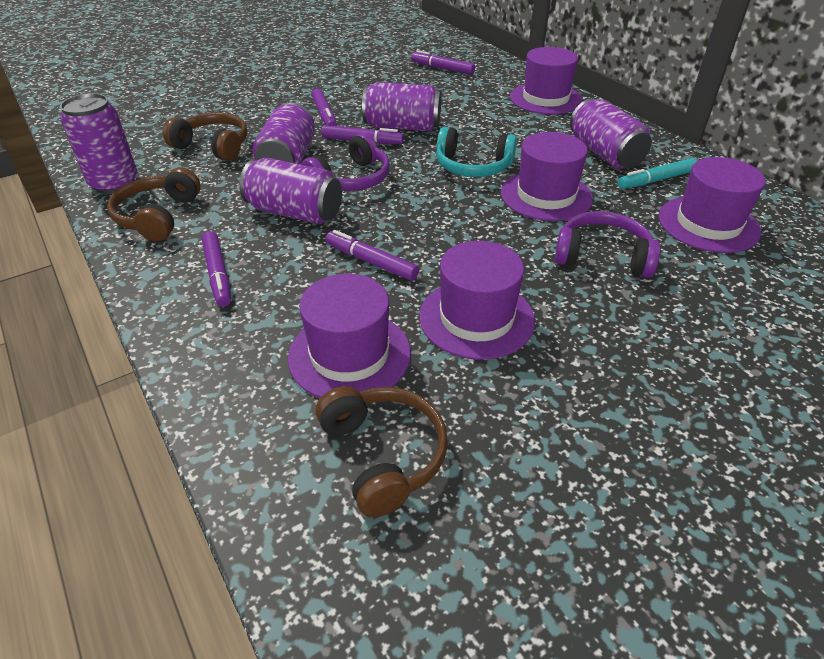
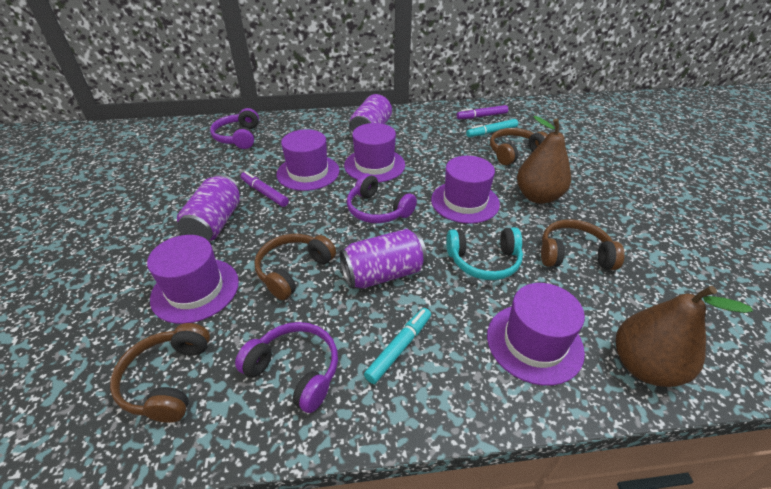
brown headphones: 3 -> 4
brown pear: 0 -> 2
purple can: 5 -> 3
purple headphones: 2 -> 3
purple marker: 5 -> 2
turquoise marker: 1 -> 2

